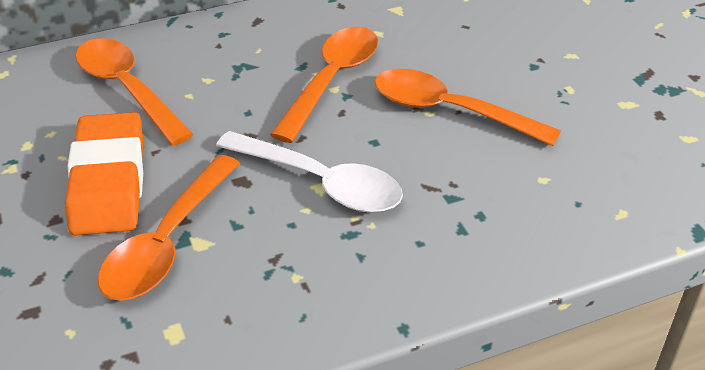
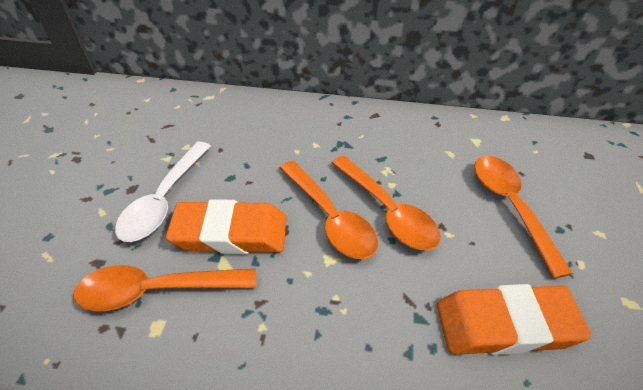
orange eraser: 1 -> 2

